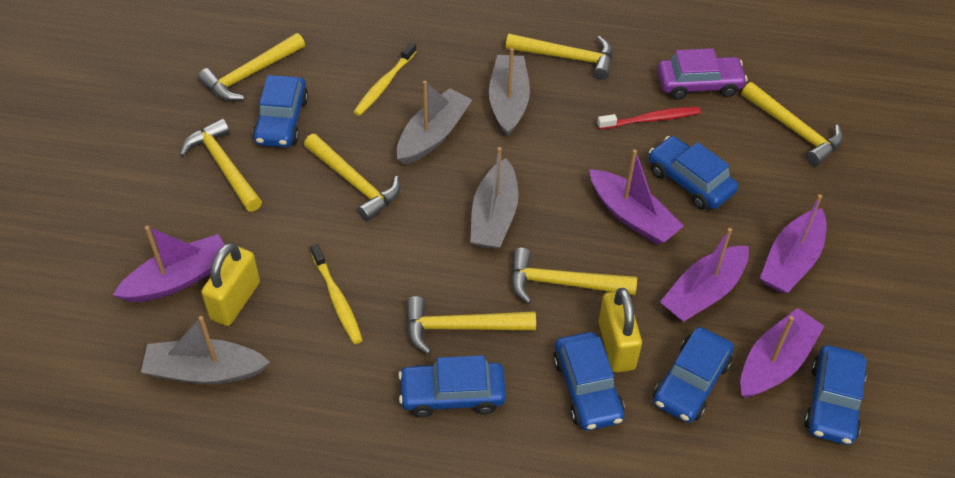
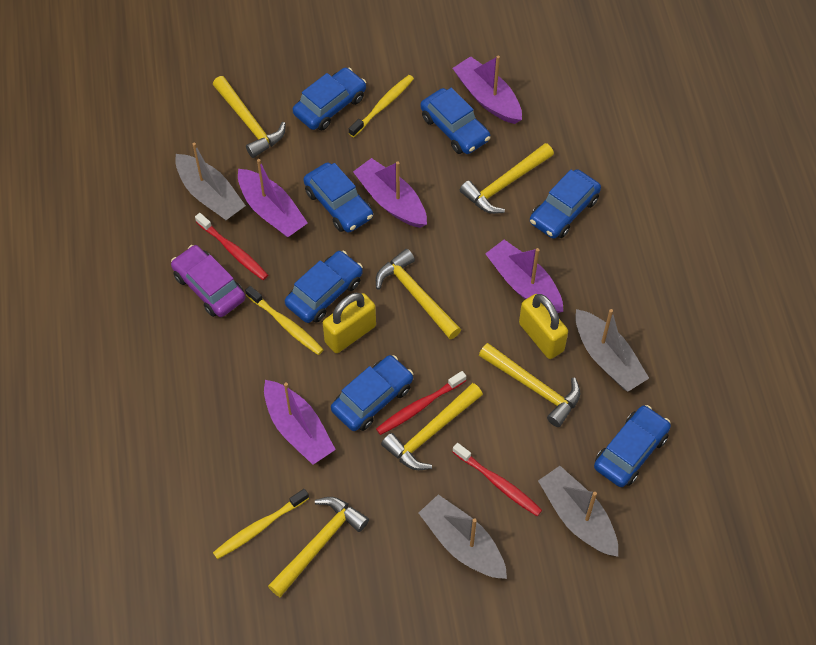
blue car: 6 -> 7
red toothbrush: 1 -> 3
yellow hammer: 7 -> 6
yellow toothbrush: 2 -> 3

